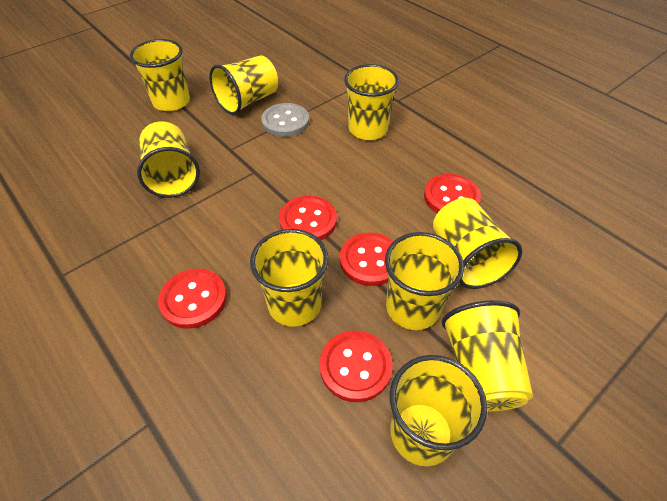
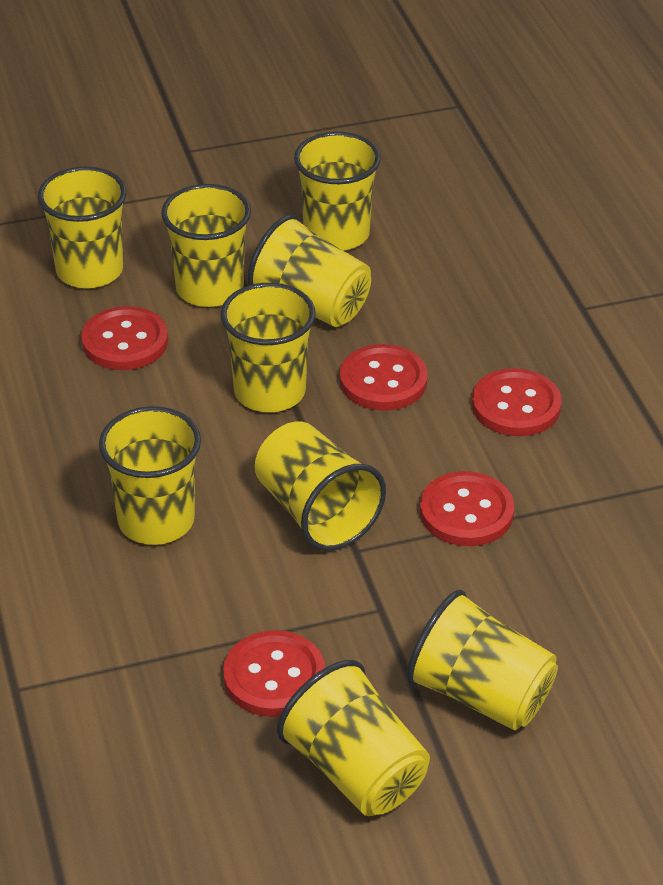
grey button: 1 -> 0

